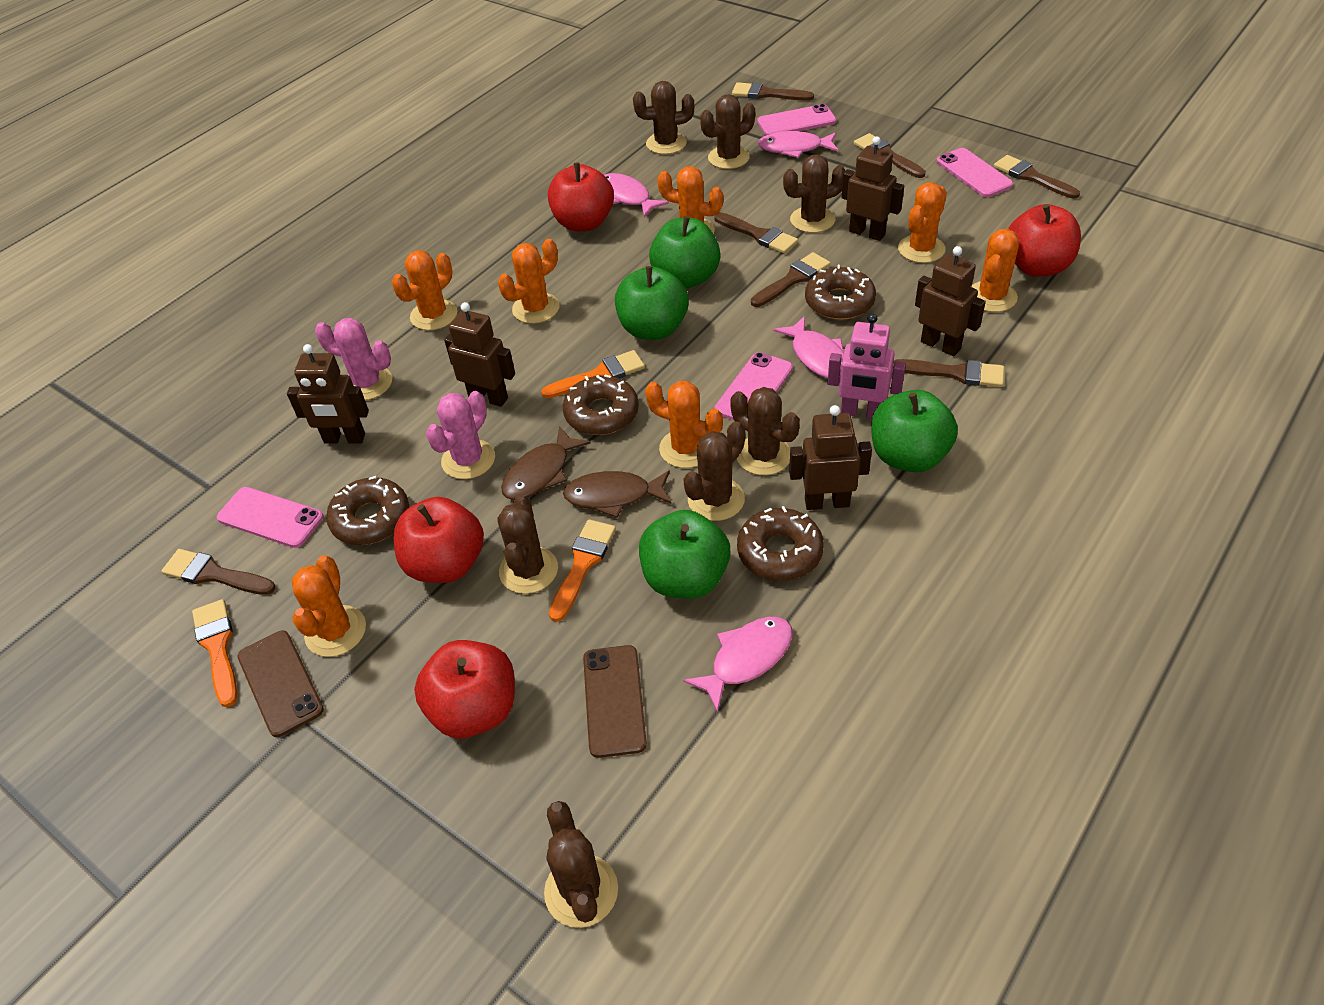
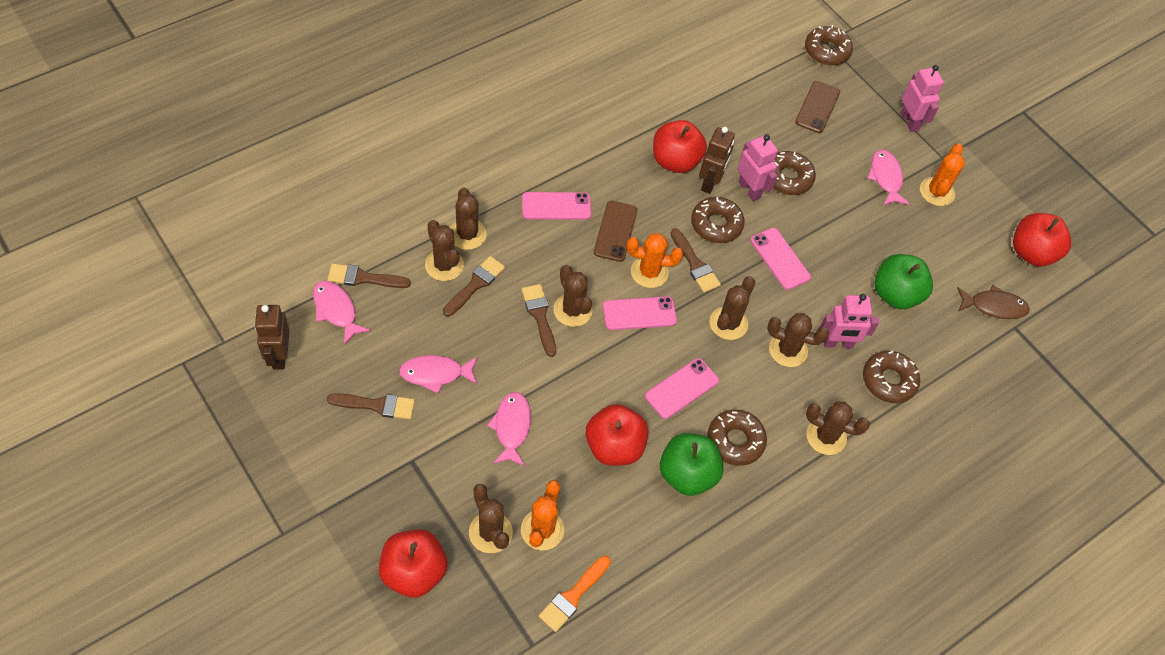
brown brush: 7 -> 5
brown donut: 4 -> 5
brown fish: 2 -> 1
brown robot: 5 -> 2
green apple: 4 -> 2
orange brush: 3 -> 1
orange cactus: 7 -> 3
pink cactus: 2 -> 0
pink robot: 1 -> 3

